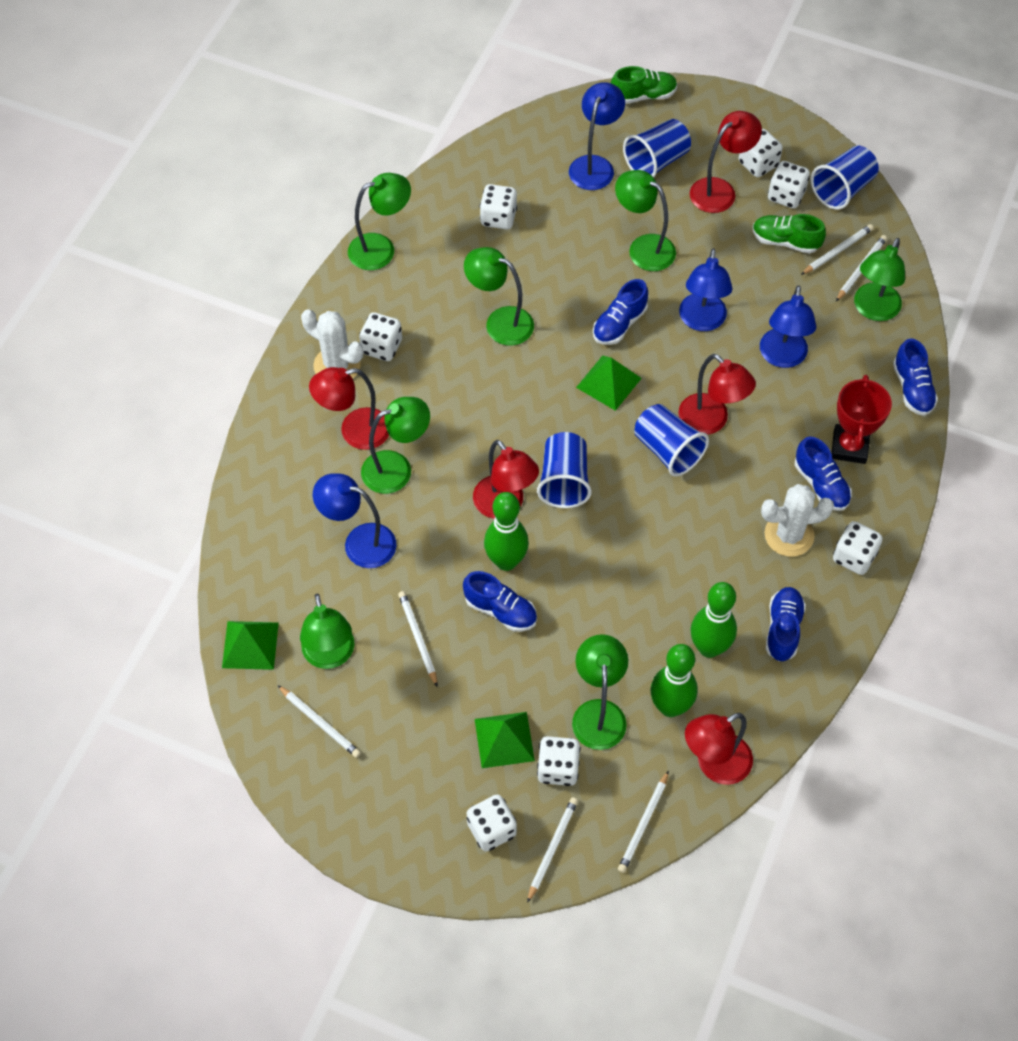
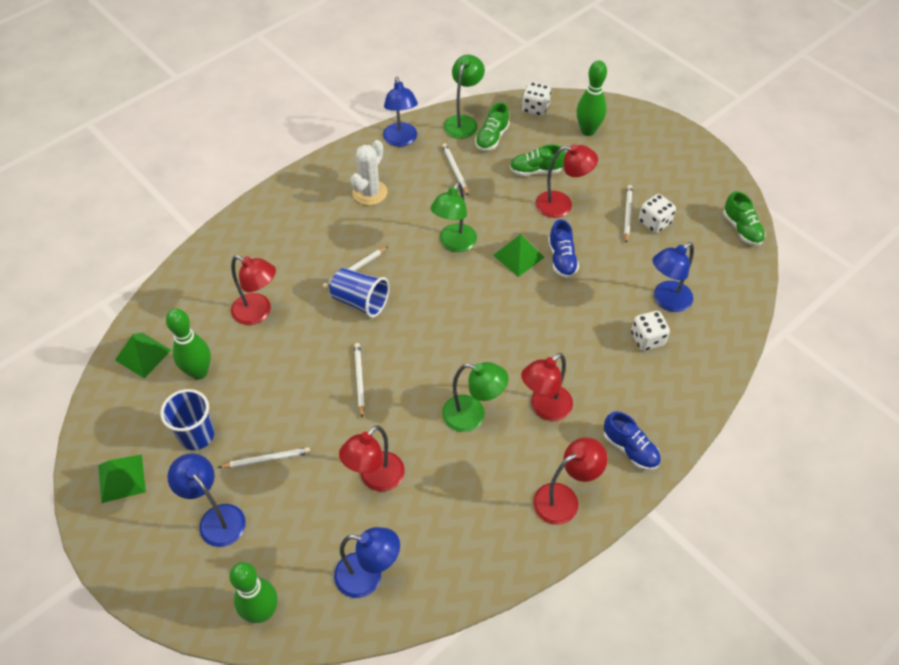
blue cup: 4 -> 2
blue shoe: 5 -> 2
green lamp: 7 -> 3
green shoe: 2 -> 3
red trophy: 1 -> 0
white cactus: 2 -> 1
white dice: 7 -> 3
white pencil: 6 -> 5

